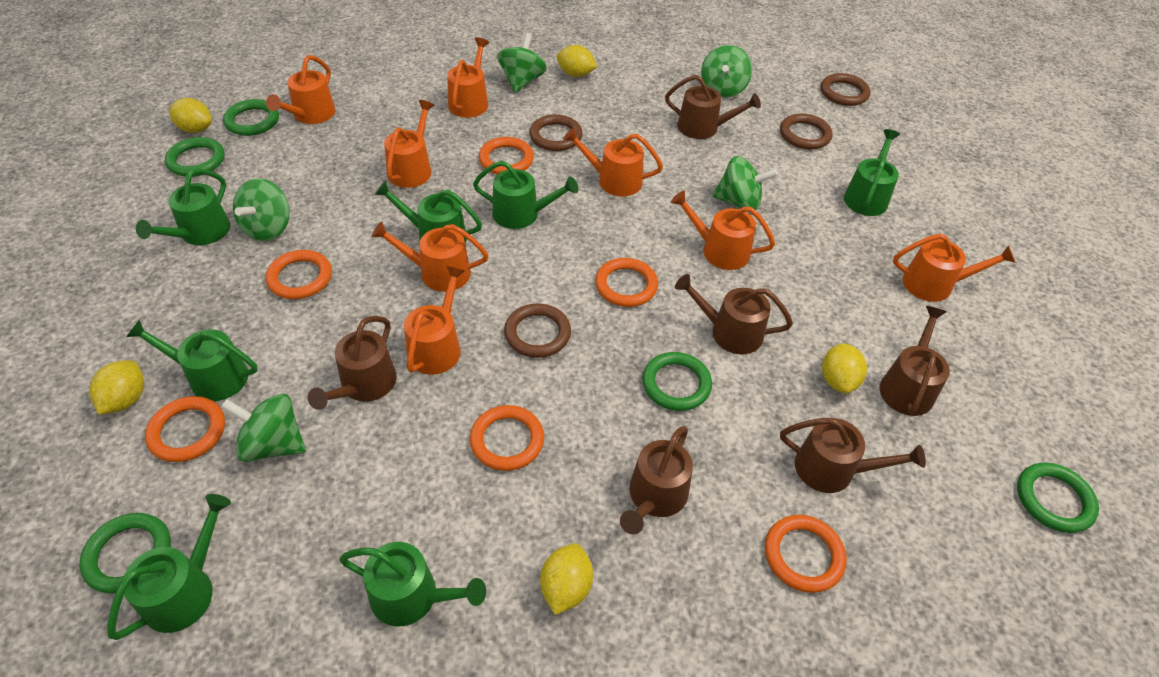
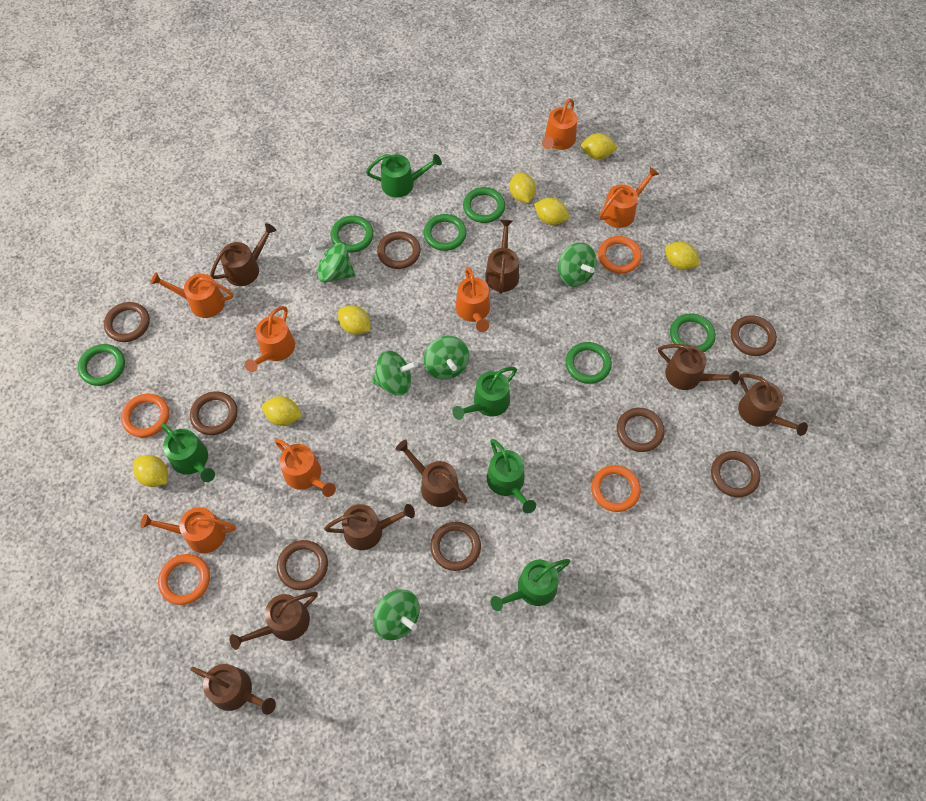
brown ring: 4 -> 8
brown watering can: 6 -> 8
green ring: 5 -> 6
green watering can: 7 -> 5
orange ring: 6 -> 4
orange watering can: 8 -> 7
yellow lemon: 5 -> 7

